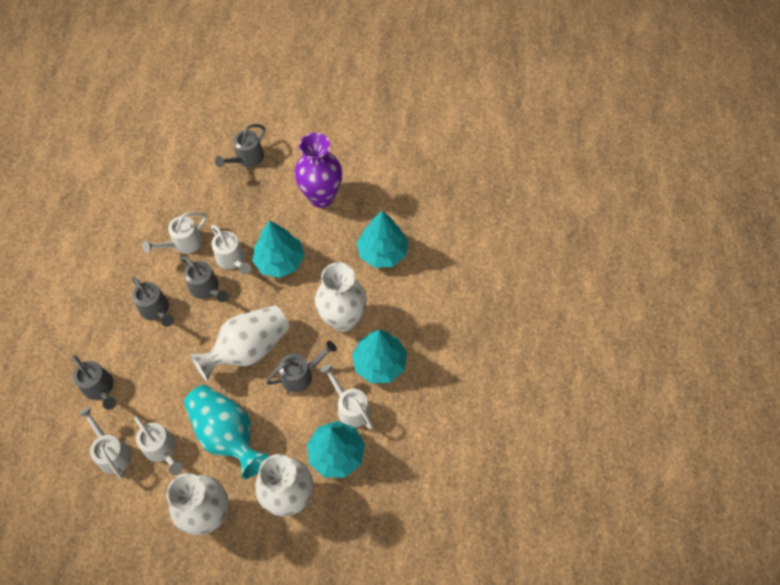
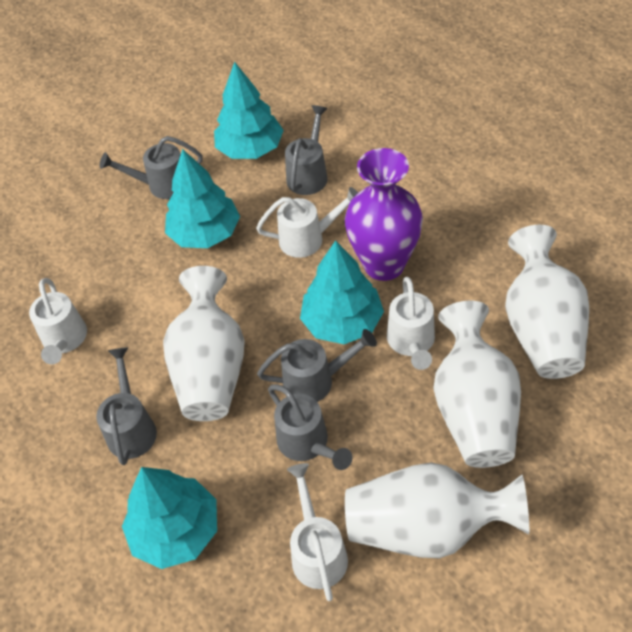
turquoise vase: 1 -> 0
white watering can: 5 -> 4

